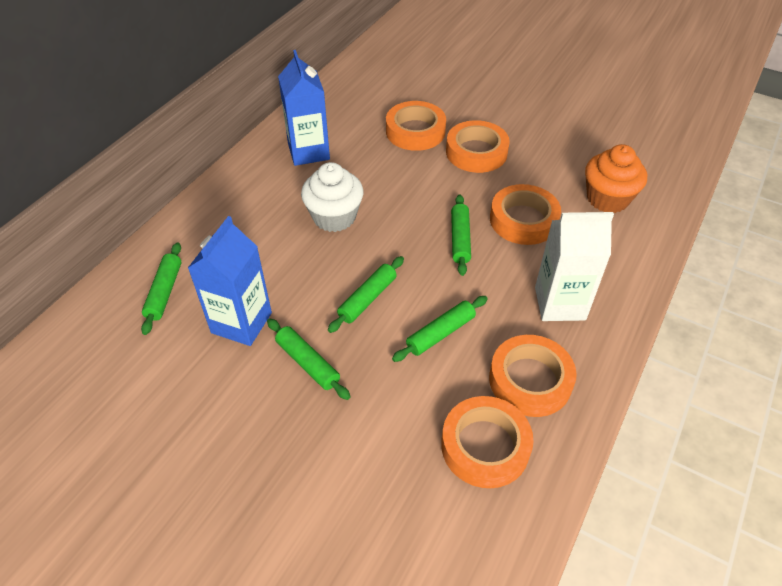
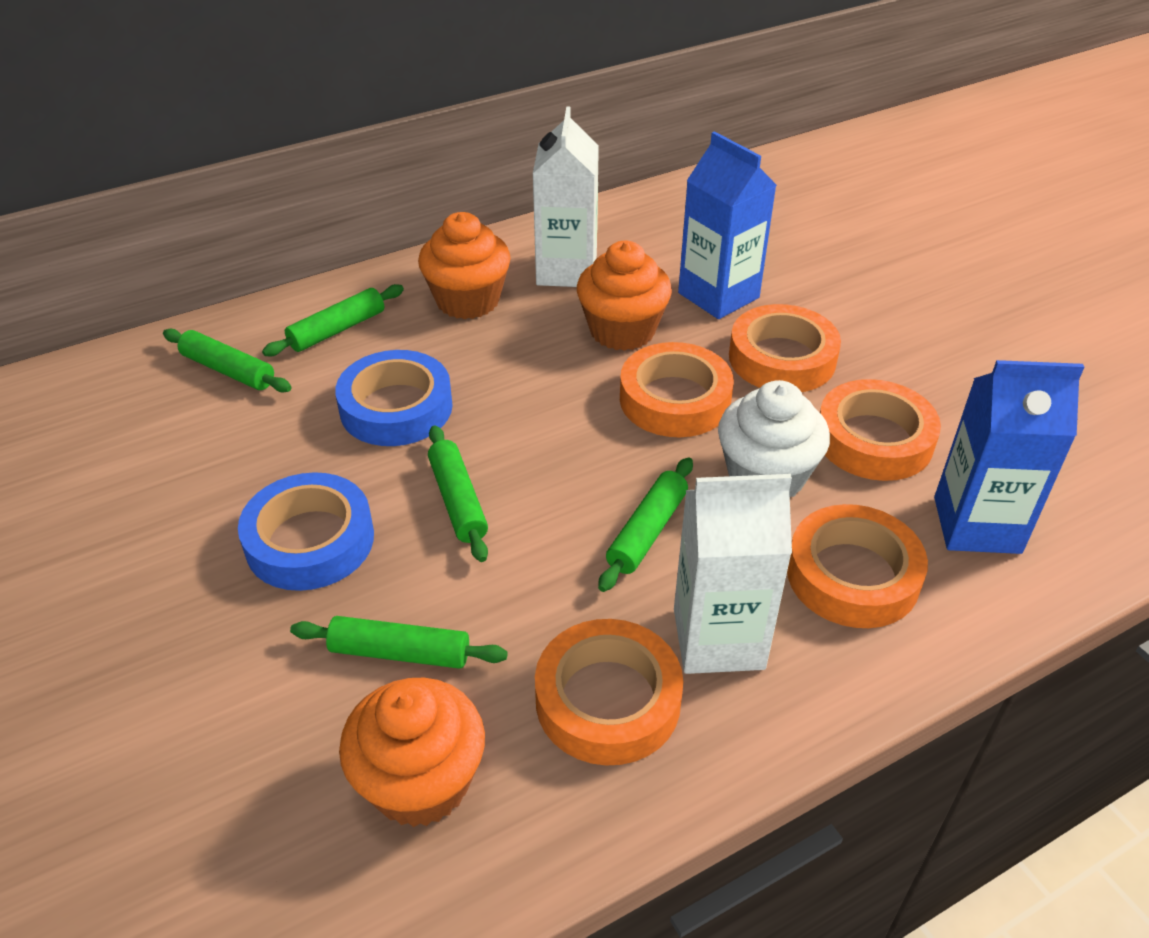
blue tape: 0 -> 2
orange cupcake: 1 -> 3
white carton: 1 -> 2

